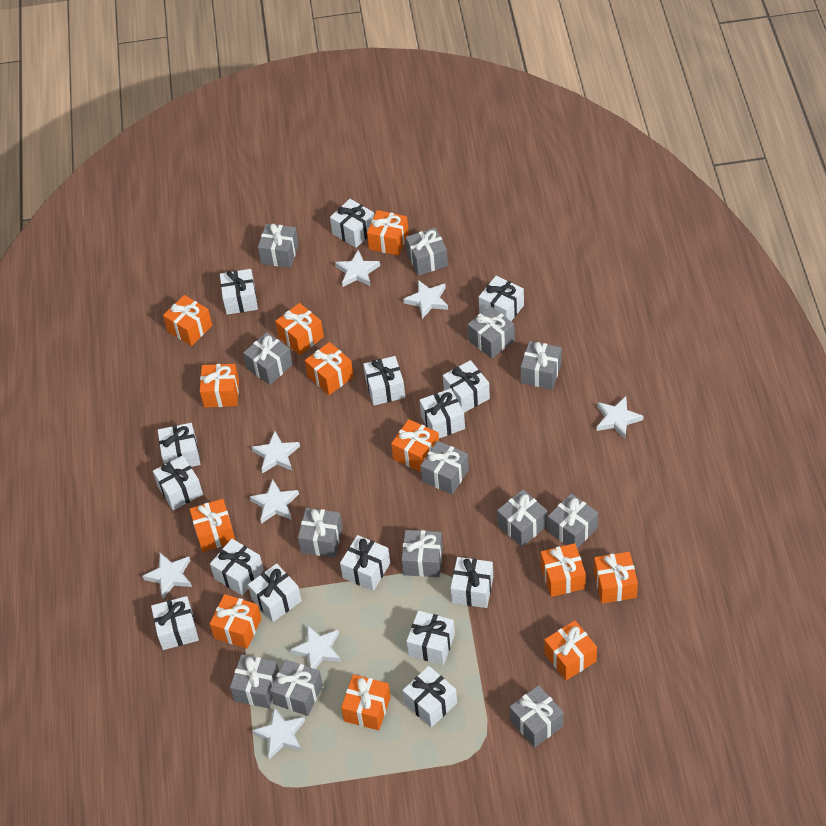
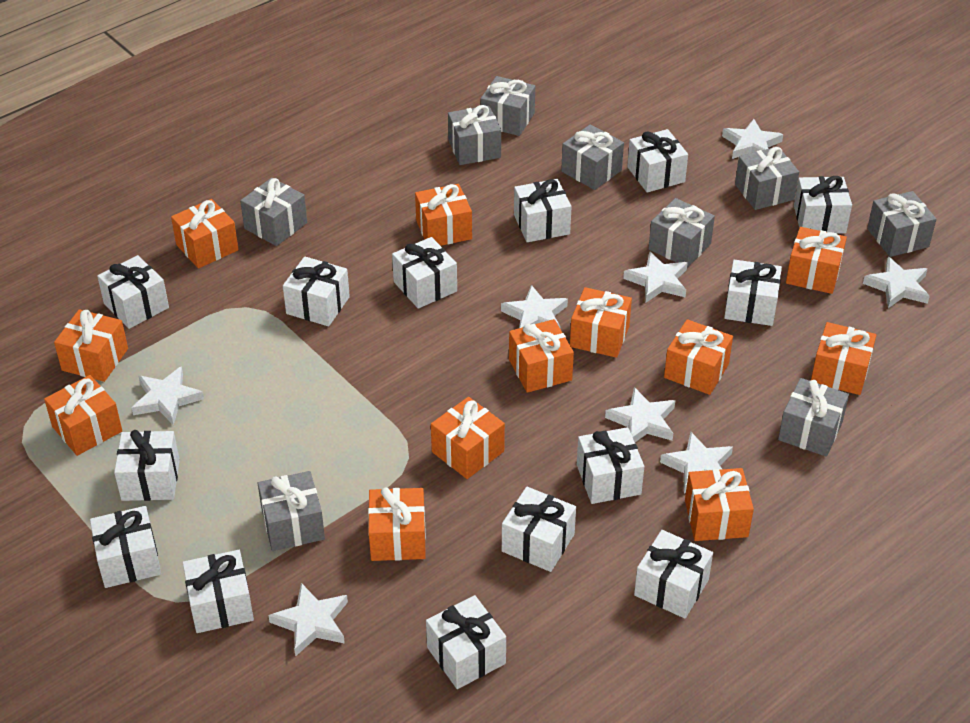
grey gift: 13 -> 9
white gift: 15 -> 14

